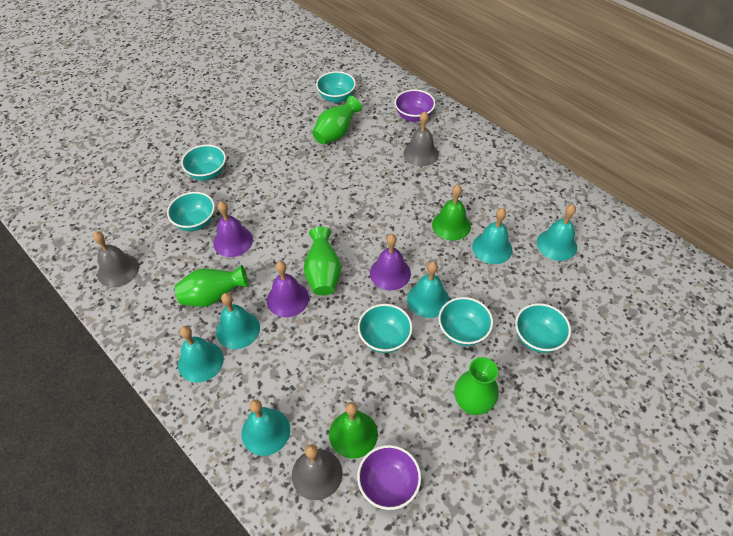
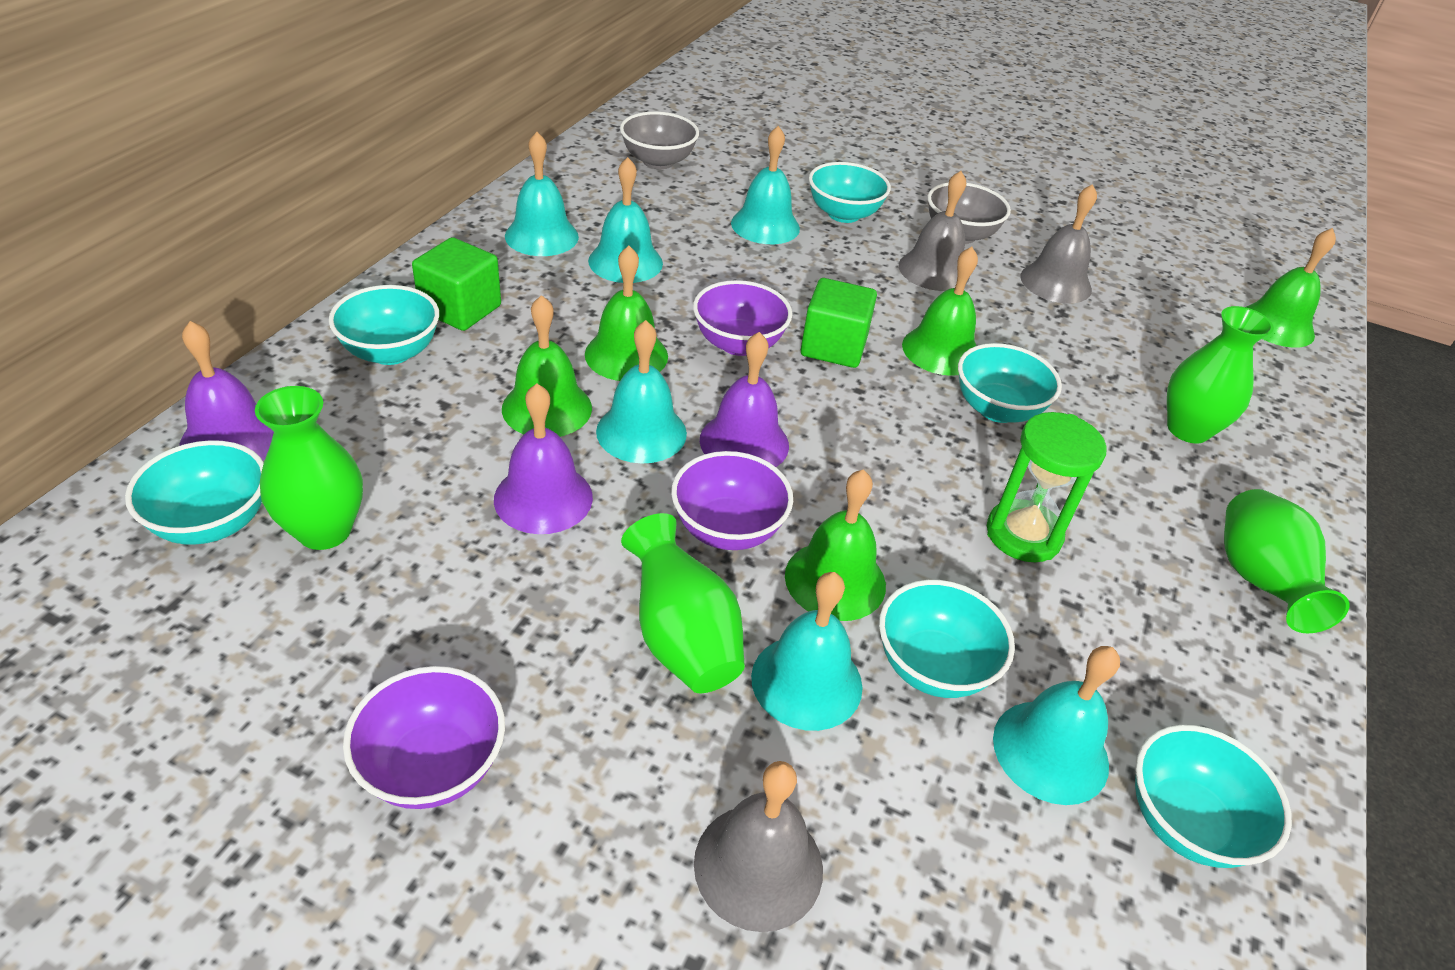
green bell: 2 -> 5
green cube: 0 -> 2
green hourglass: 0 -> 1
grey bowl: 0 -> 2
purple bowl: 2 -> 3

